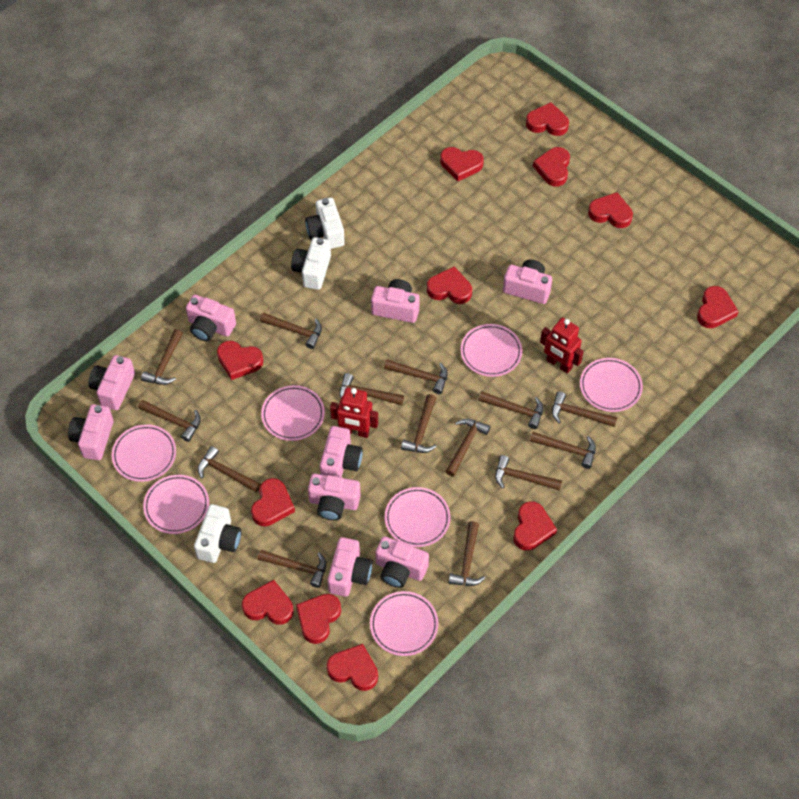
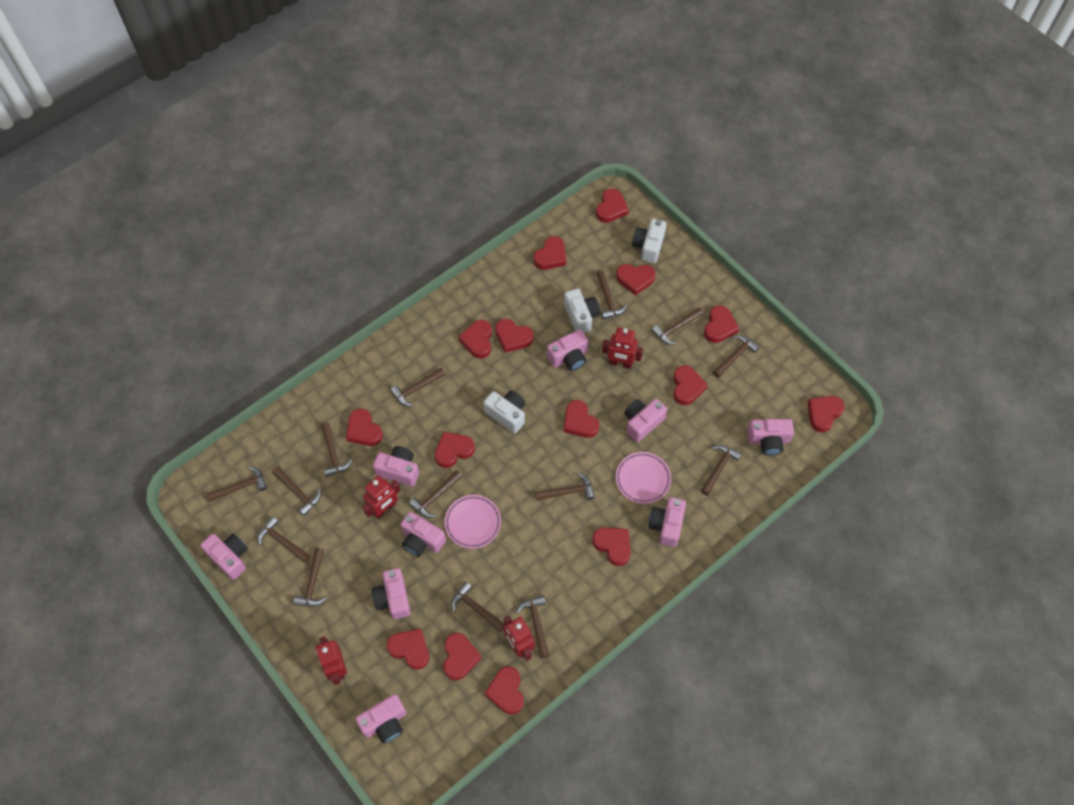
pink plate: 7 -> 2
red heart: 12 -> 15
red robot: 2 -> 4

